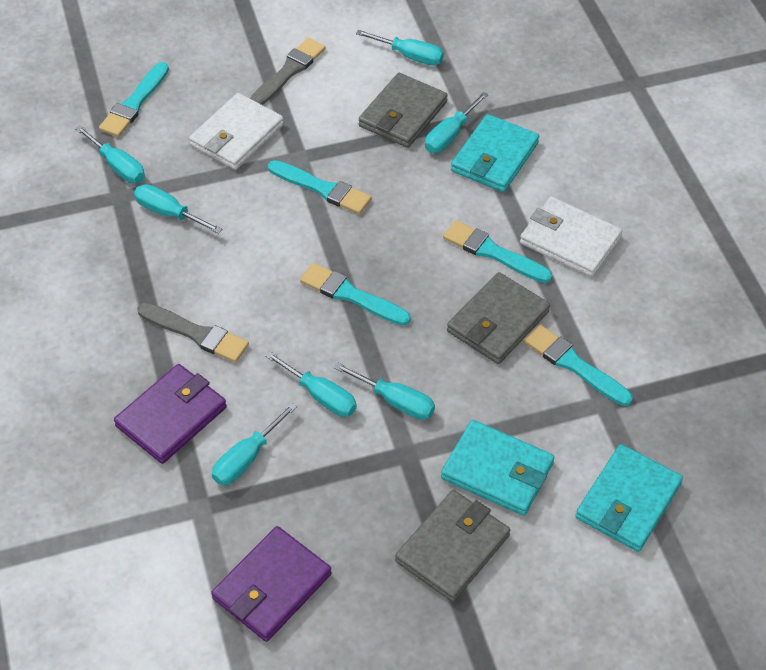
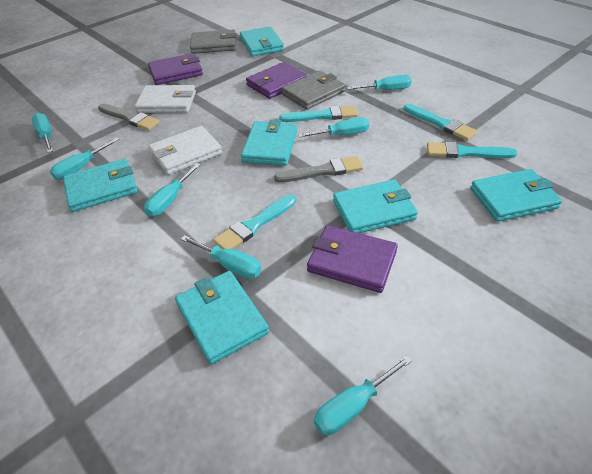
grey wallet: 3 -> 2
purple wallet: 2 -> 3
turquoise brush: 5 -> 4
turquoise wallet: 3 -> 6

